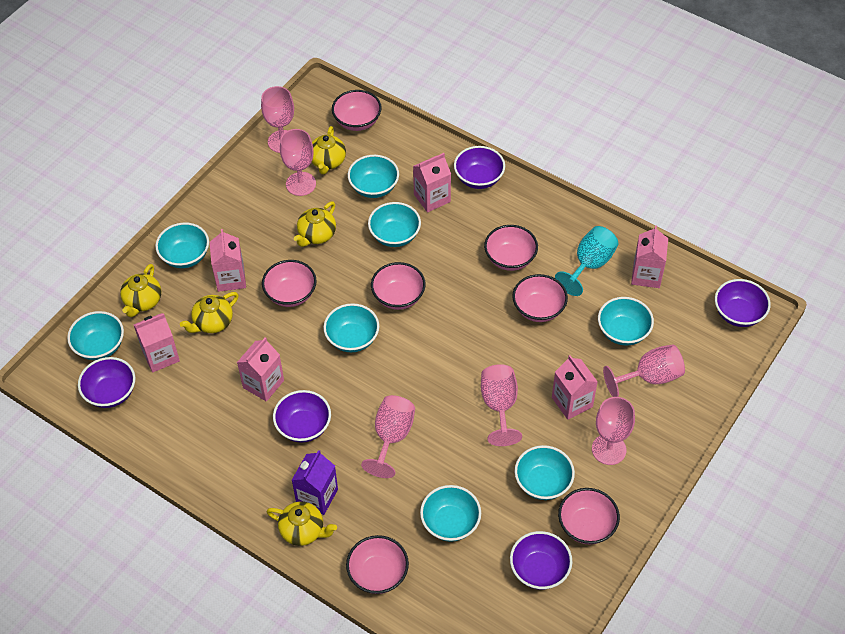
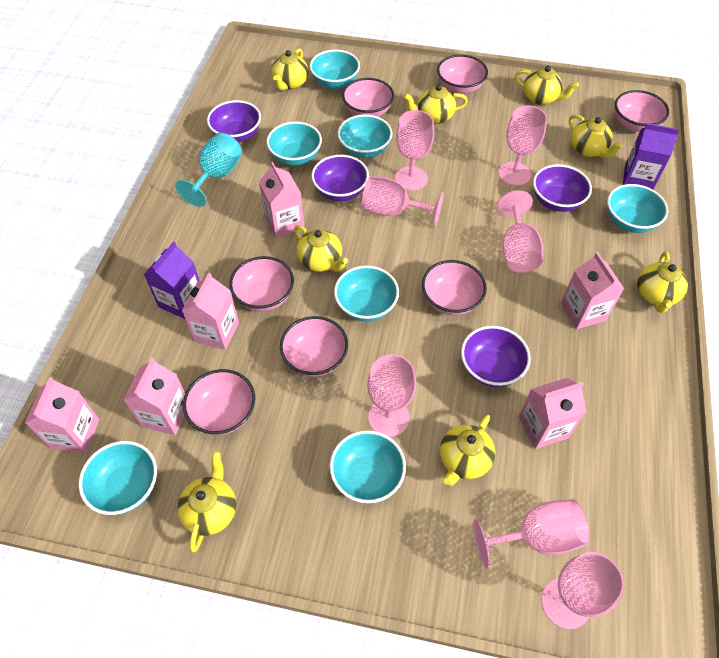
pink goblet: 6 -> 7
purple bowl: 5 -> 4
purple carton: 1 -> 2
turquoise bowl: 8 -> 7
yellow teapot: 5 -> 8

